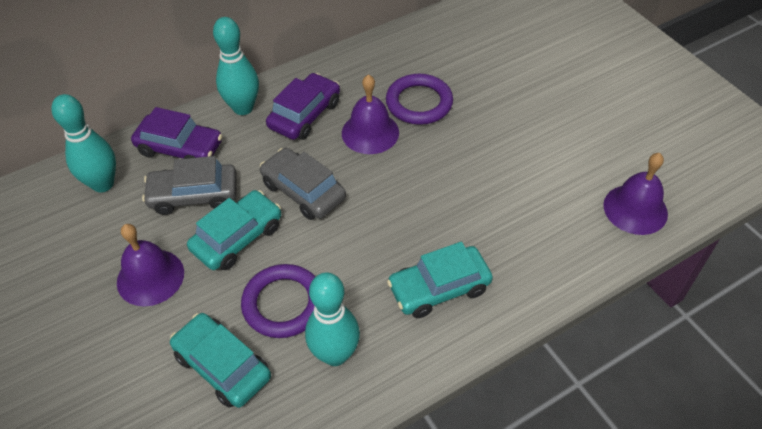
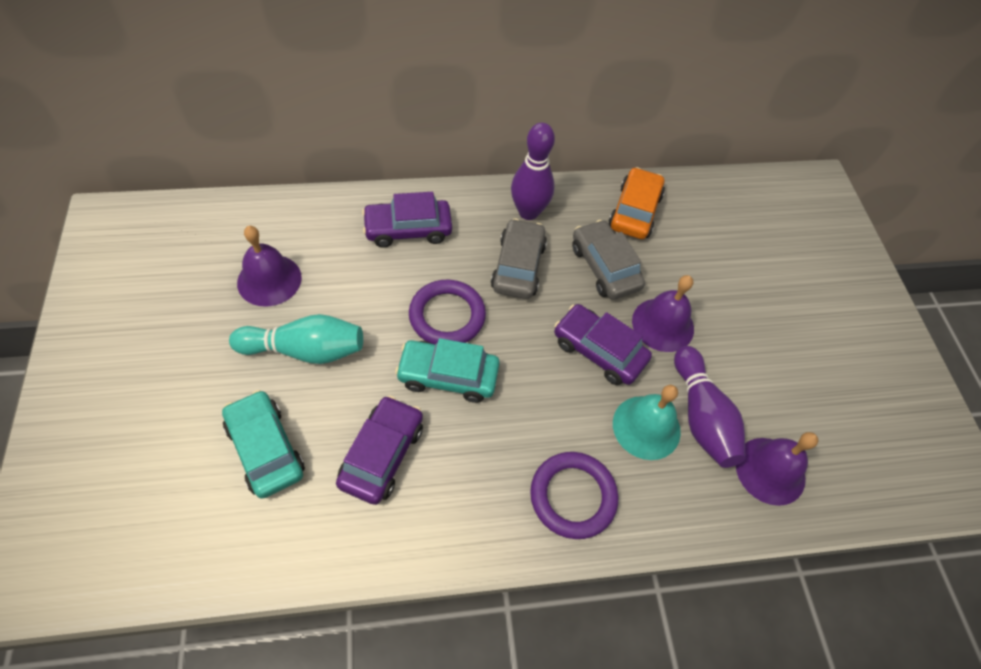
orange car: 0 -> 1
purple bowling pin: 0 -> 2
purple car: 2 -> 3
turquoise bell: 0 -> 1
turquoise bowling pin: 3 -> 1
turquoise car: 3 -> 2

